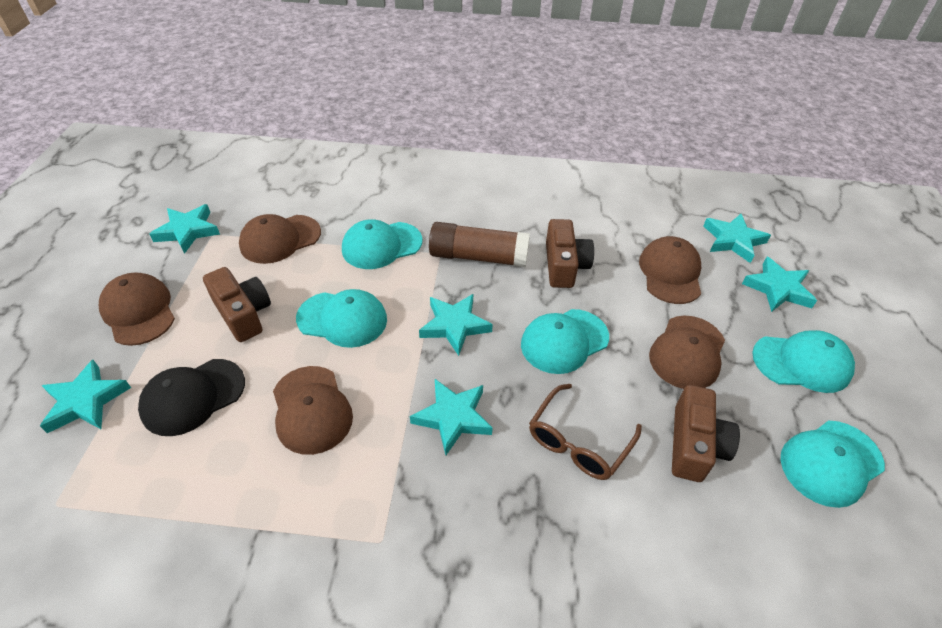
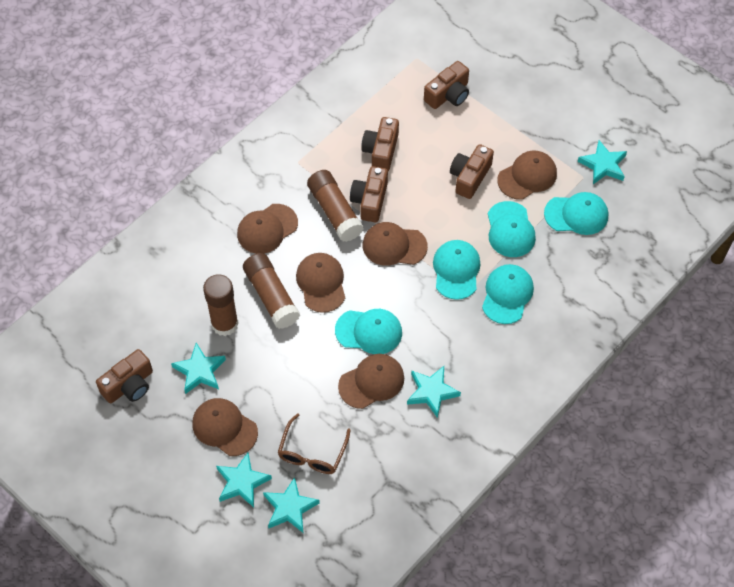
black cap: 1 -> 0
brown camera: 3 -> 5
brown cap: 5 -> 6
brown glue stick: 1 -> 3
turquoise star: 6 -> 5

